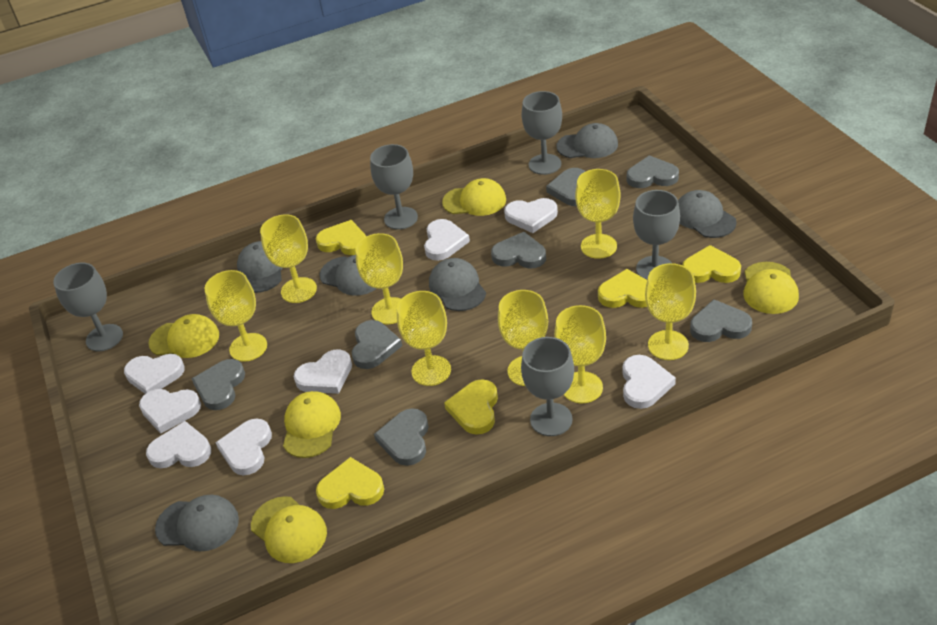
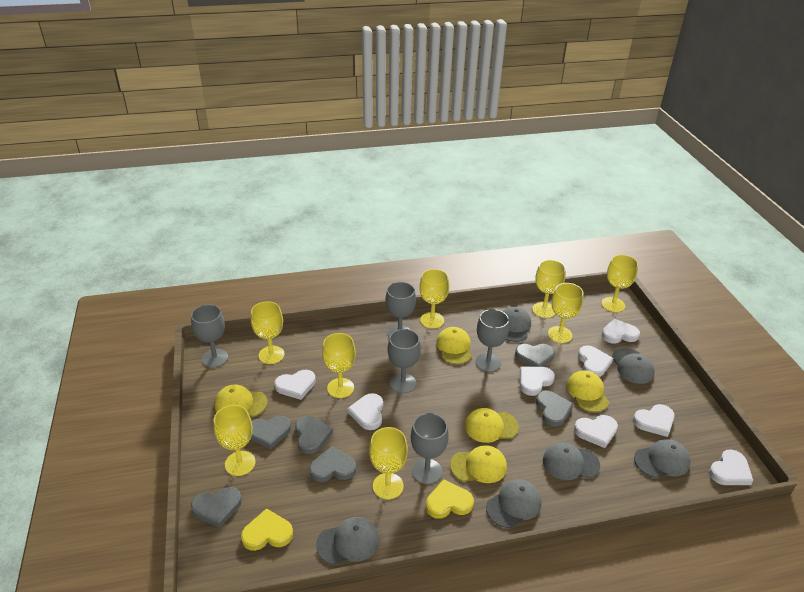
grey heart: 7 -> 6
yellow heart: 5 -> 2

